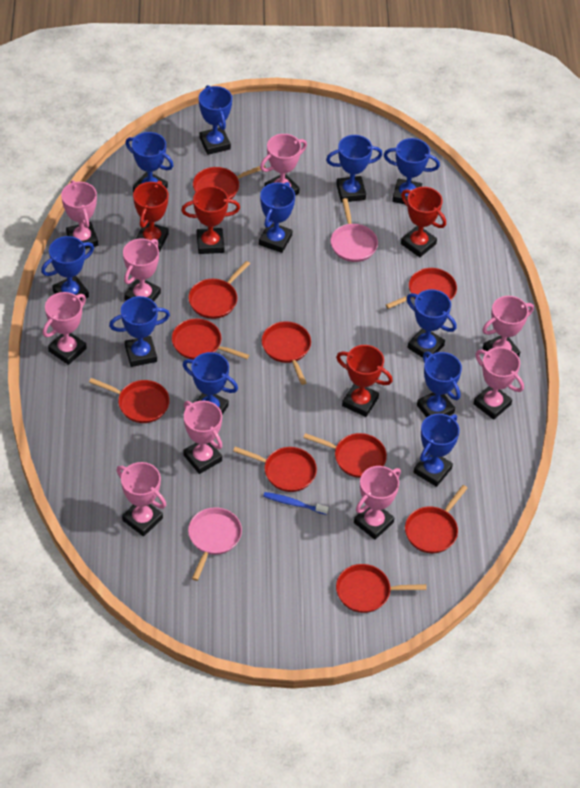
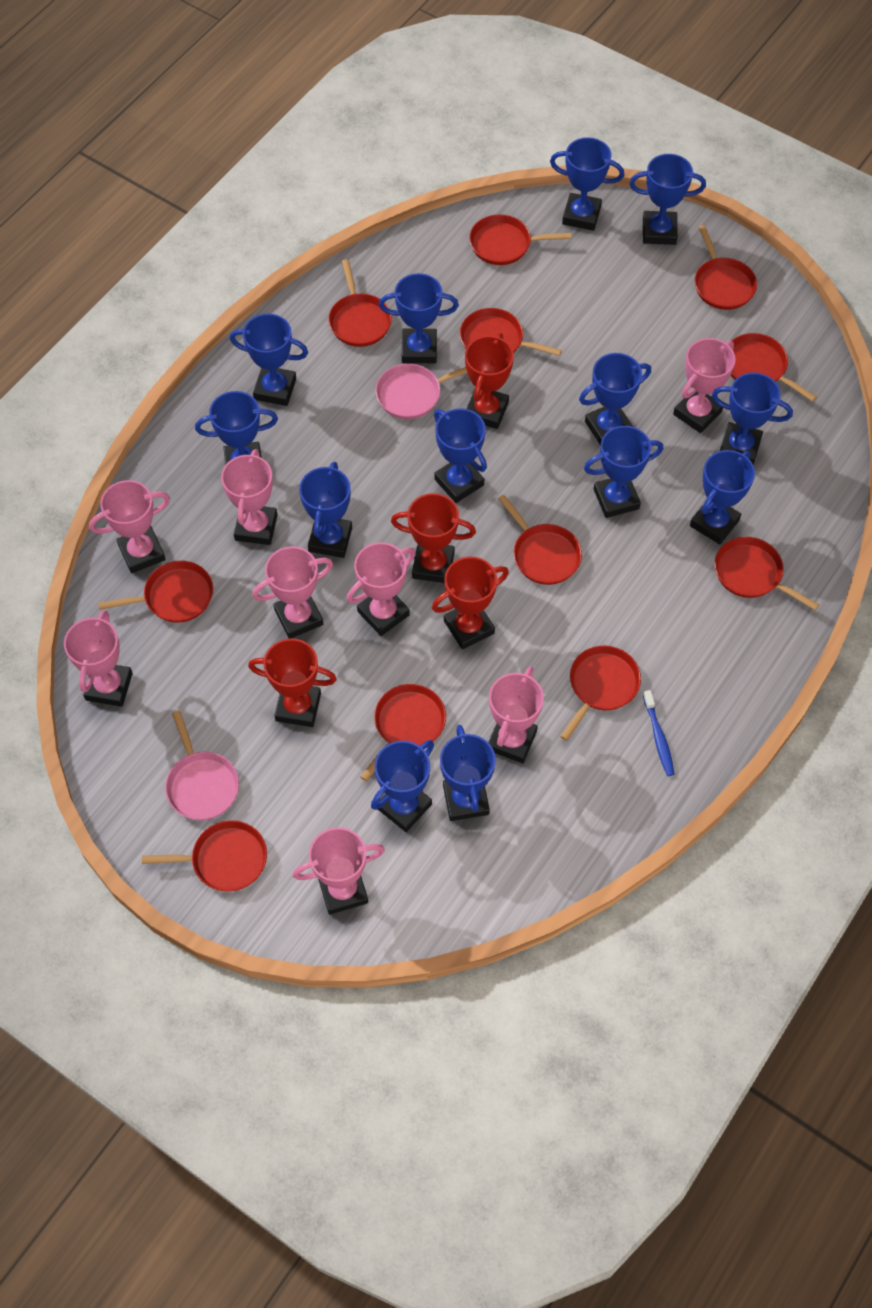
blue trophy: 11 -> 13
pink trophy: 9 -> 8
red pan: 10 -> 11

